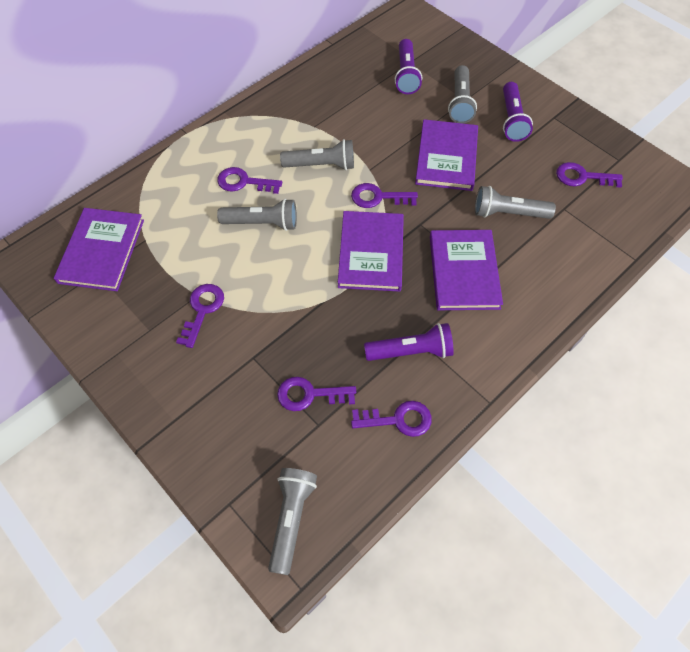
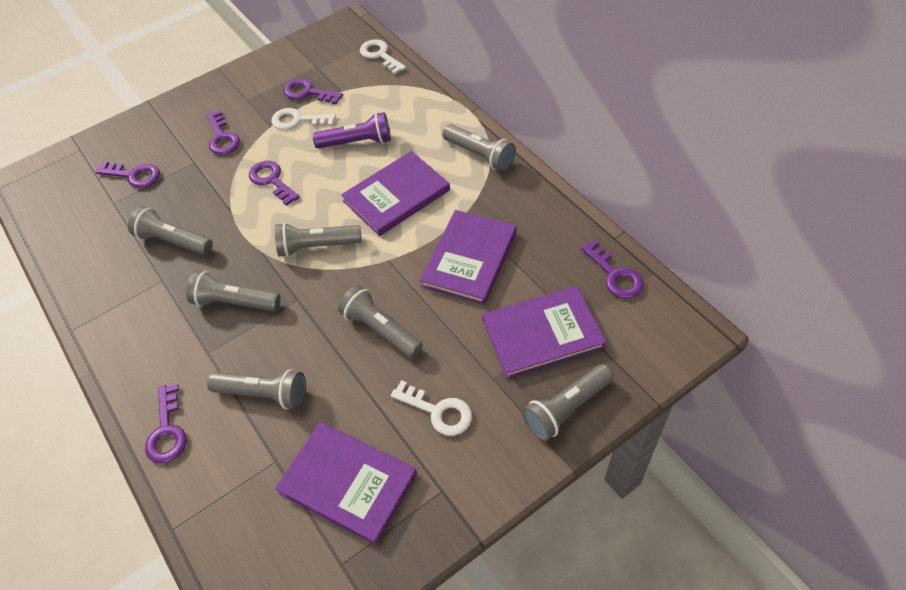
grey flashlight: 5 -> 7
purple flashlight: 3 -> 1
white key: 0 -> 3

